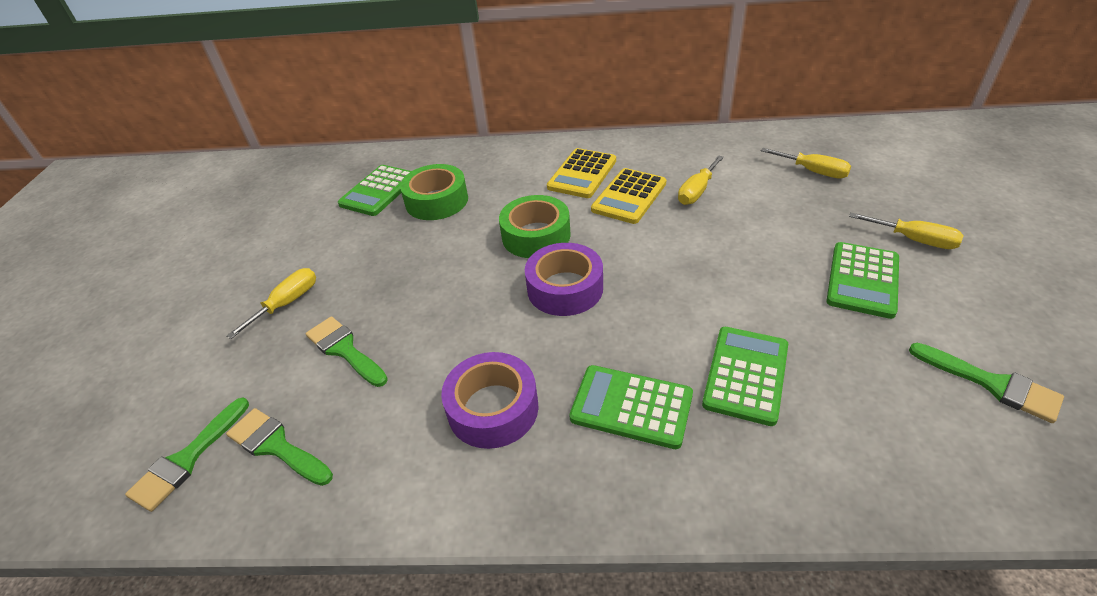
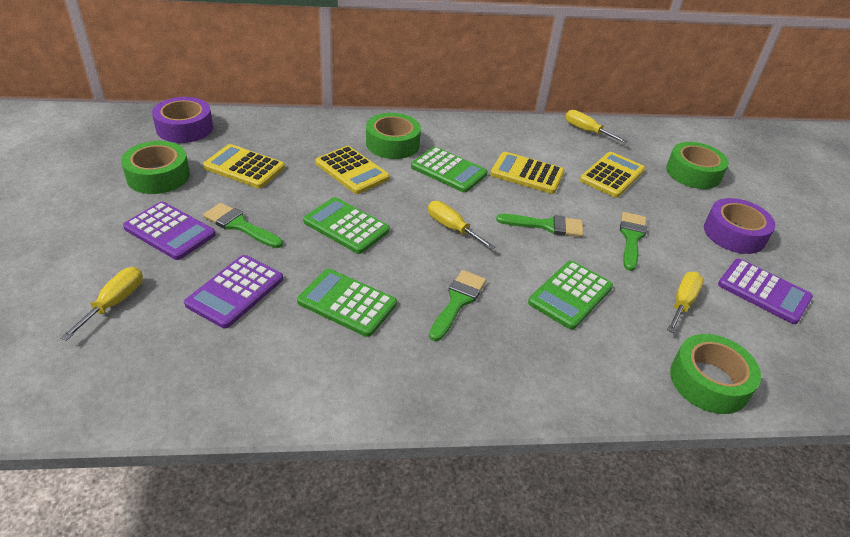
green tape: 2 -> 4
purple calculator: 0 -> 3
yellow calculator: 2 -> 4

